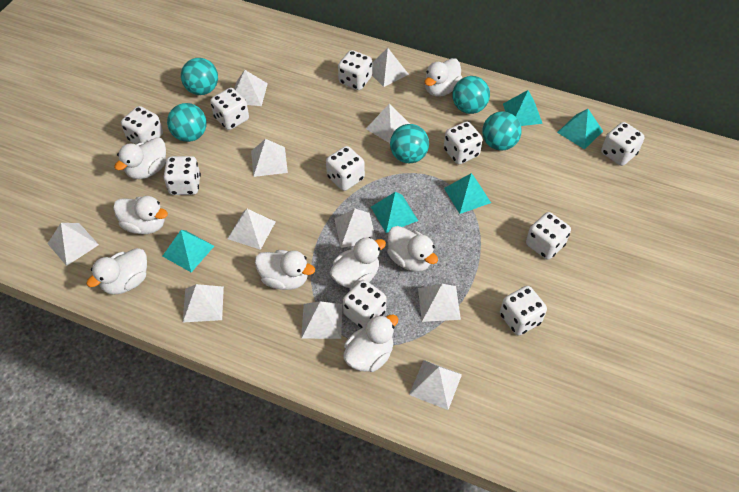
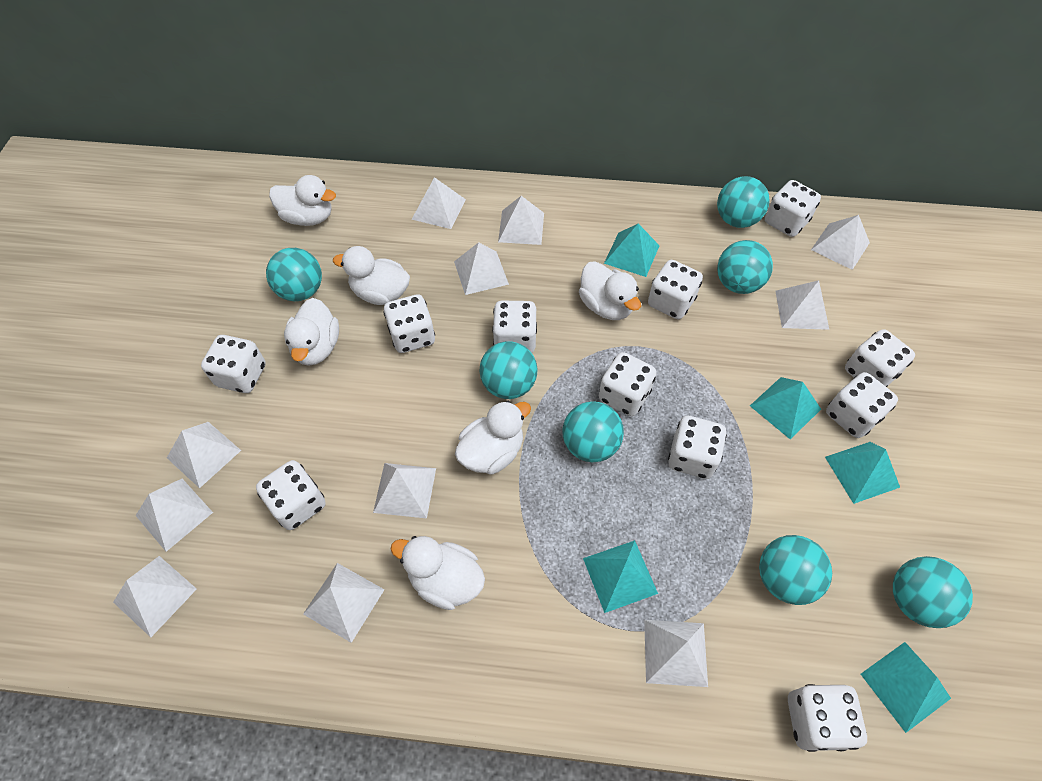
turquoise ball: 5 -> 7
white dice: 10 -> 11
white duck: 8 -> 6

